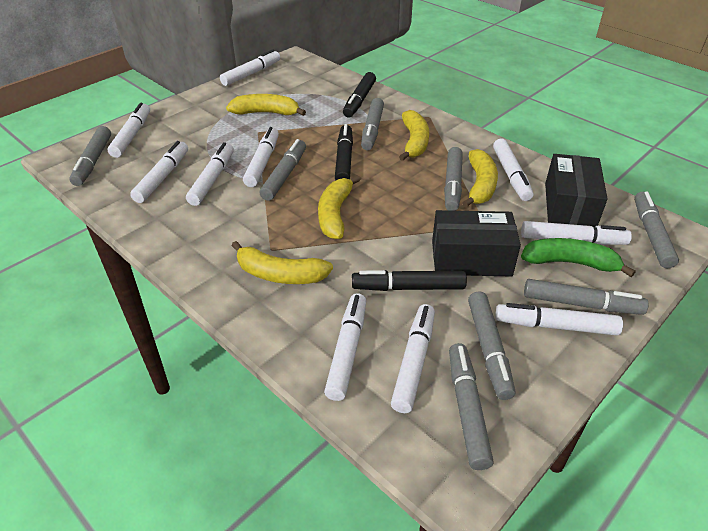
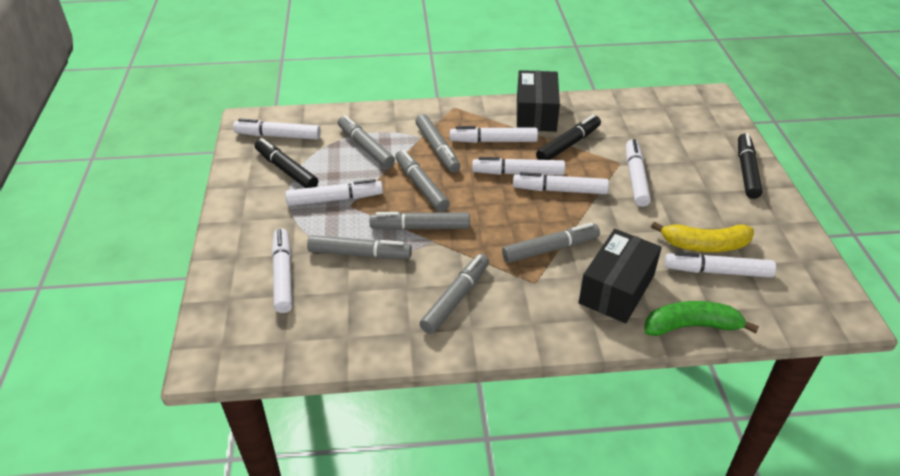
grey marker: 8 -> 7
white marker: 10 -> 8
yellow banana: 5 -> 1

